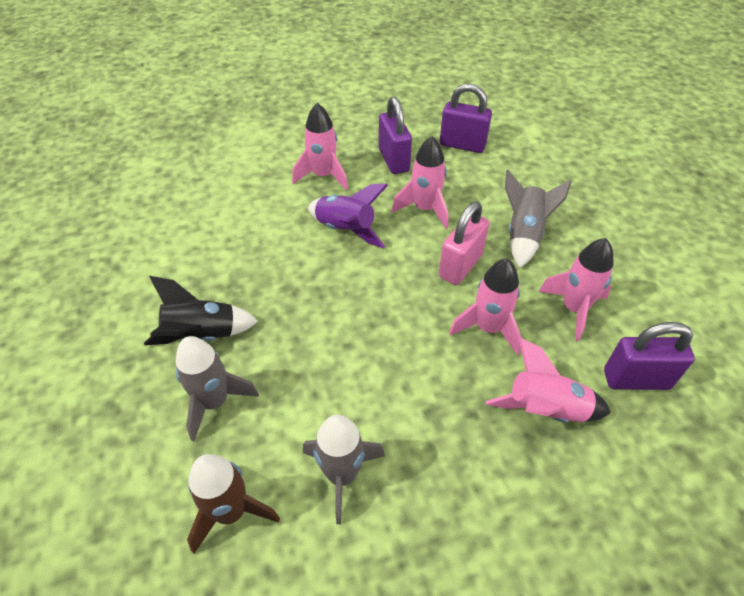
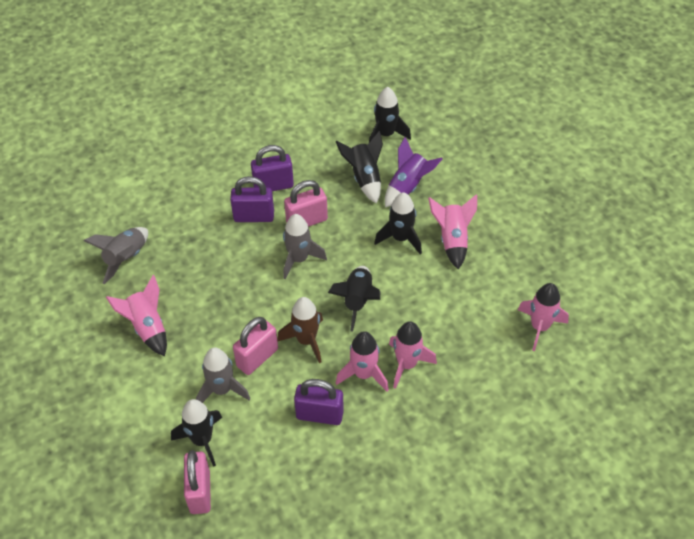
black rocket: 1 -> 5
pink padlock: 1 -> 3

